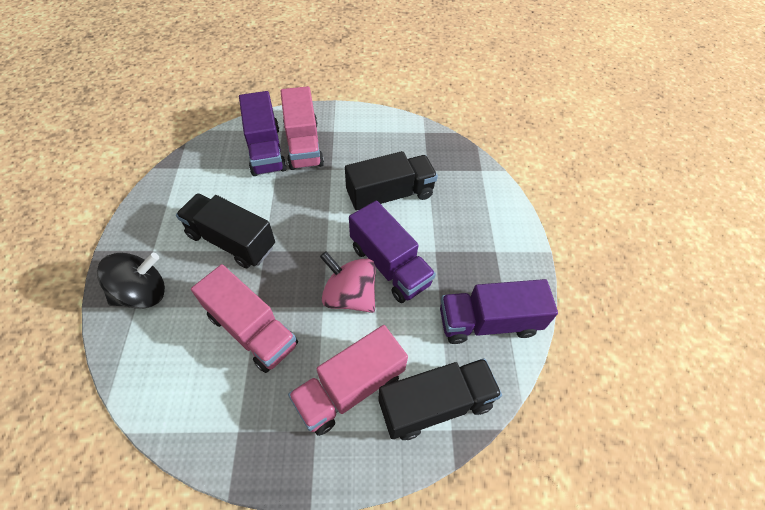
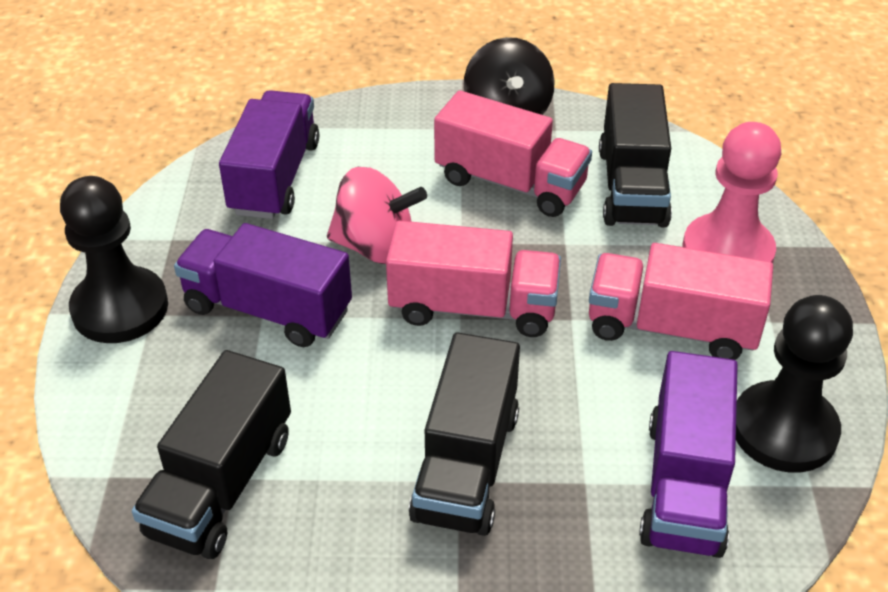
black pawn: 0 -> 2
pink pawn: 0 -> 1

